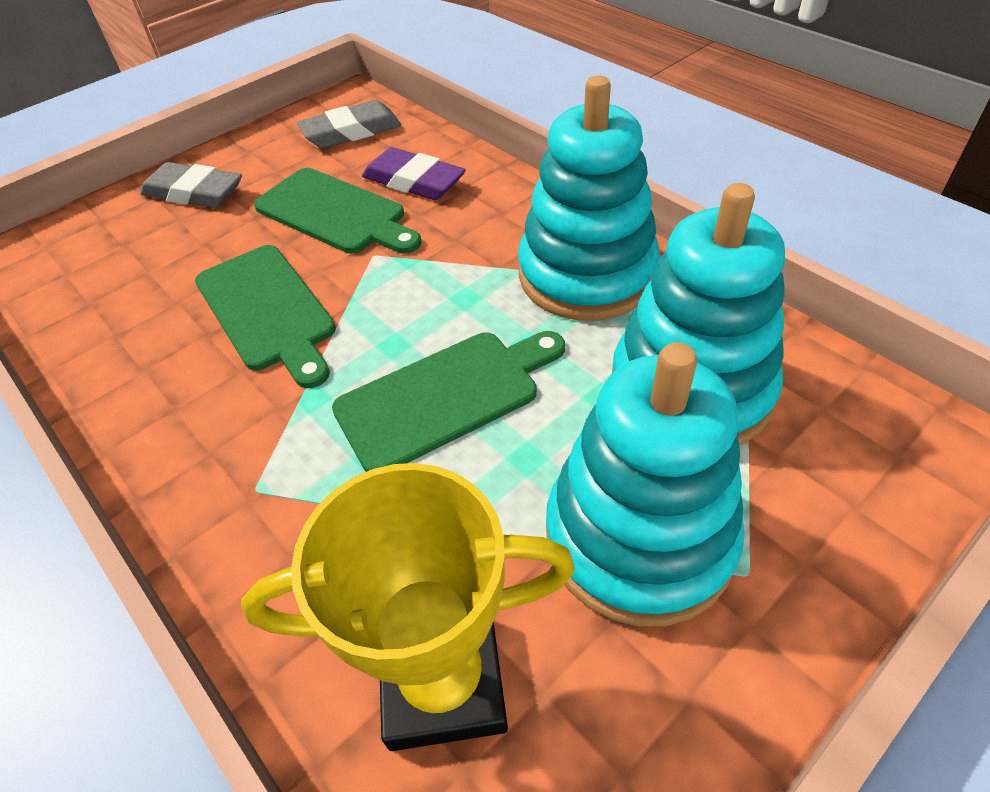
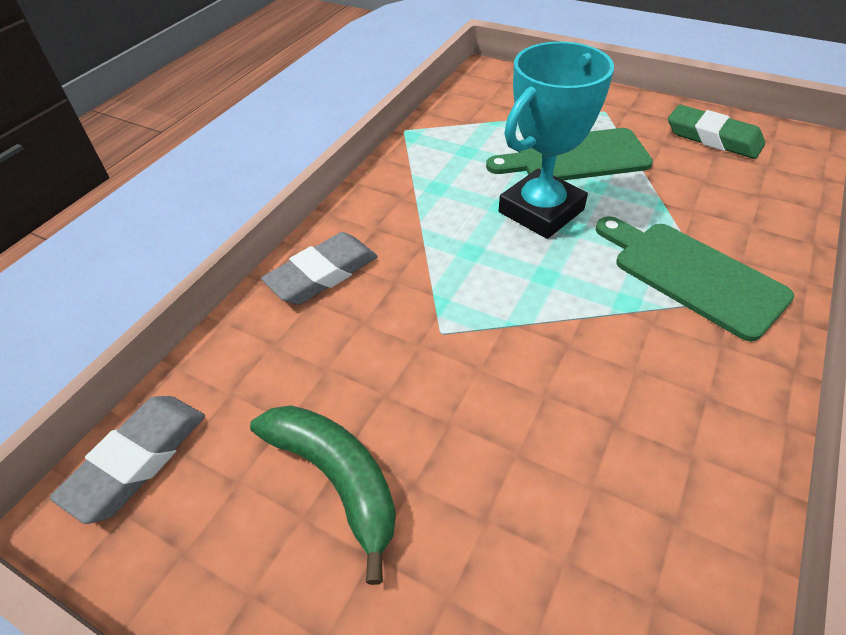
green banana: 0 -> 1
green cutting board: 3 -> 2
green eraser: 0 -> 1
purple eraser: 1 -> 0
turquoise stacking toy: 3 -> 0
turquoise trophy: 0 -> 1
yellow trophy: 1 -> 0

